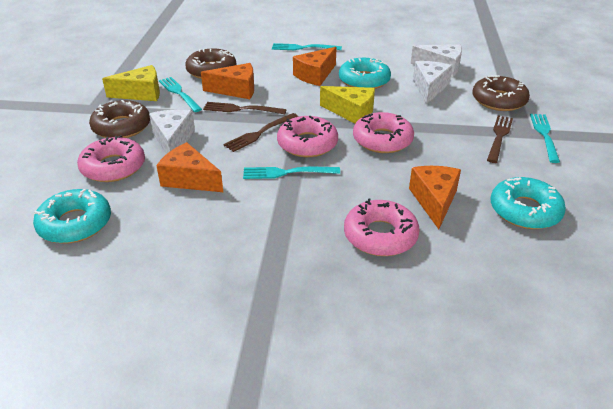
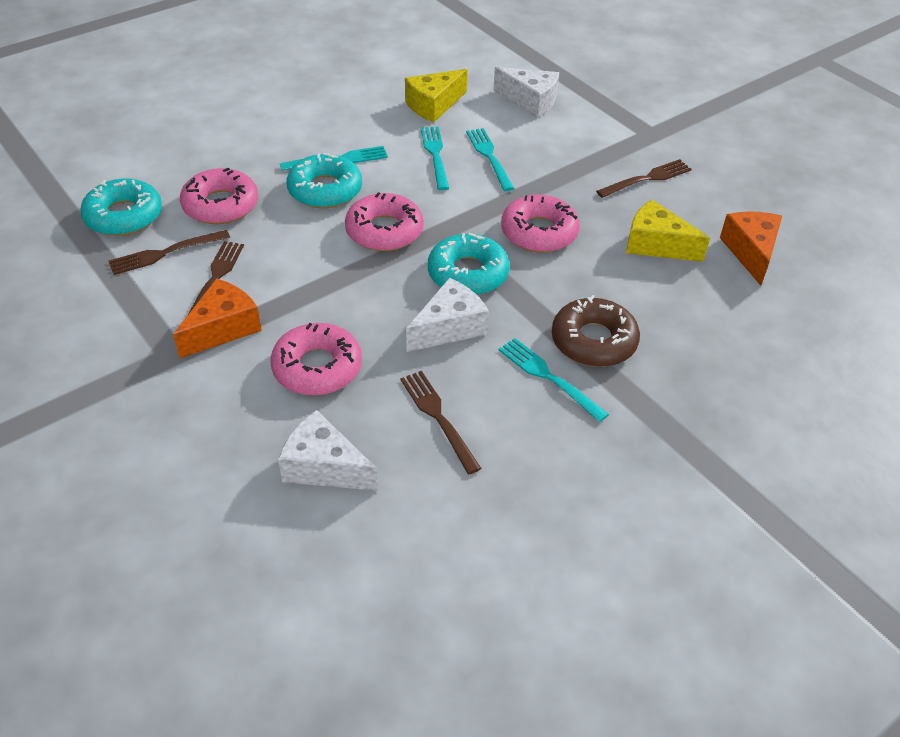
brown donut: 3 -> 1
brown fork: 3 -> 4
orange cheese: 4 -> 2

